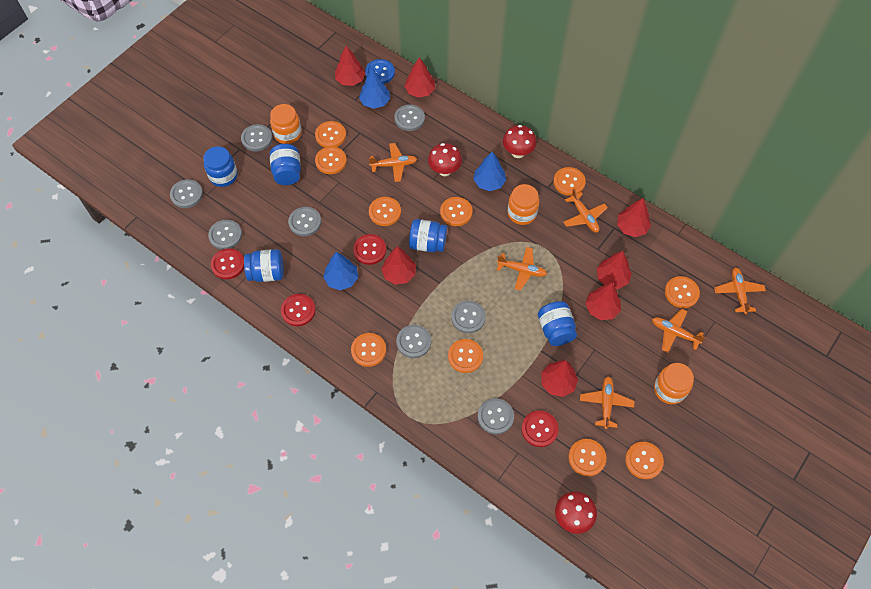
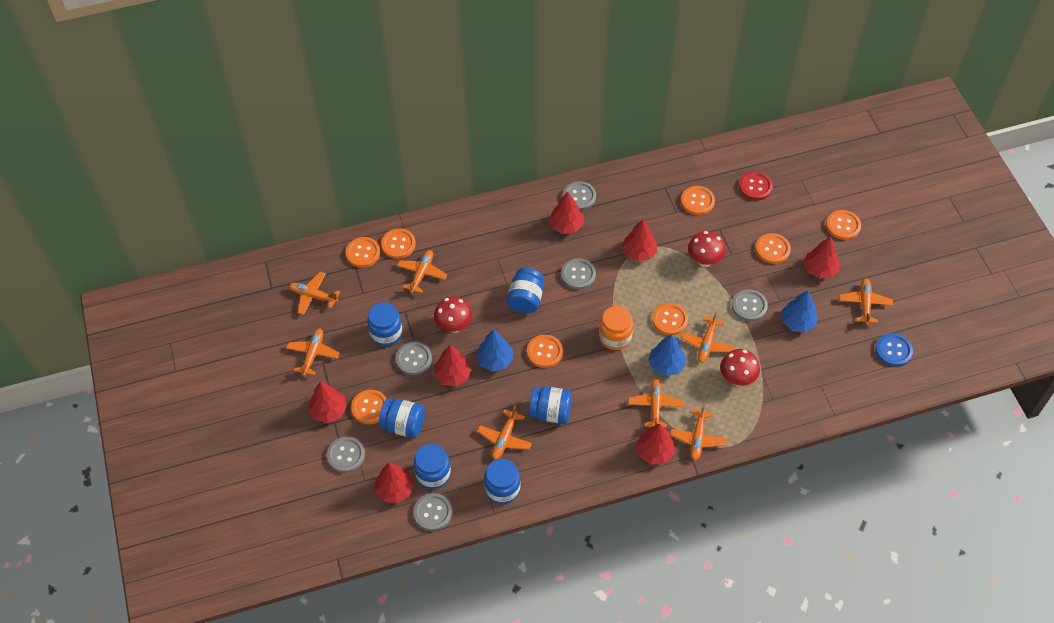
blue jar: 5 -> 6
grey button: 8 -> 6
orange button: 10 -> 8
orange jar: 3 -> 1
orange plane: 6 -> 8
red button: 4 -> 1

